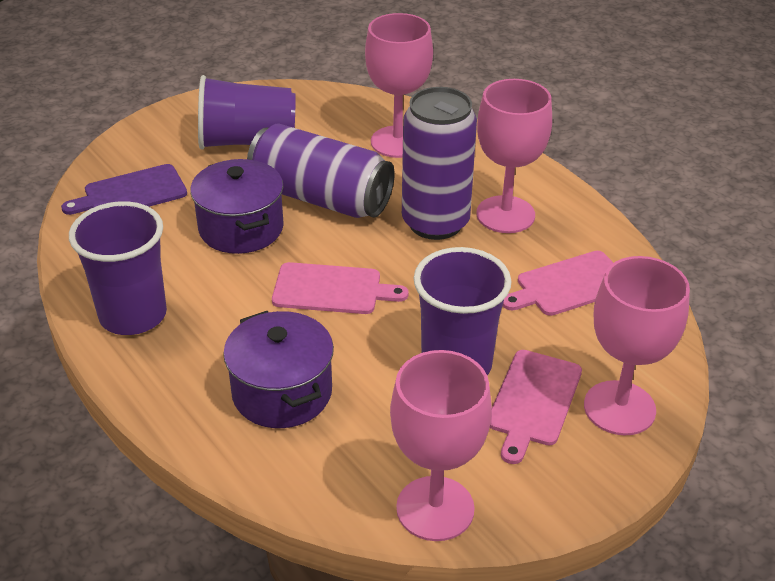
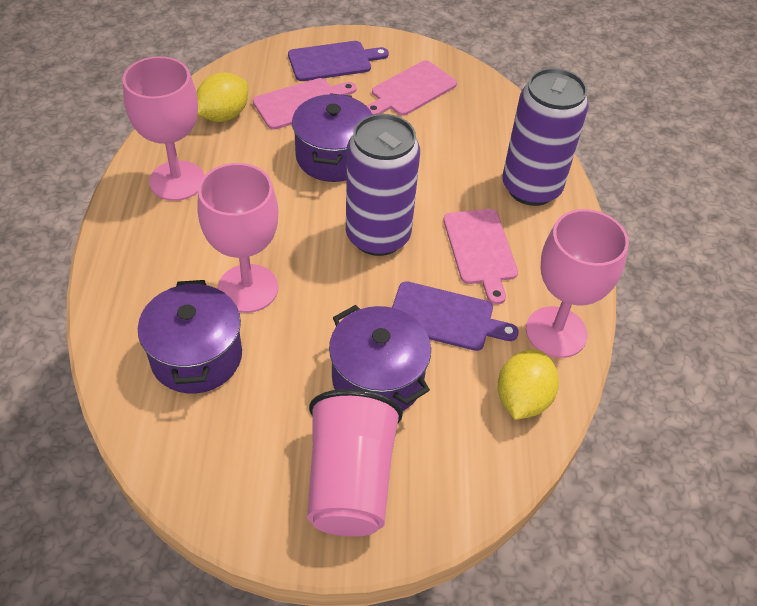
pink cup: 0 -> 1
pink goblet: 4 -> 3
purple cup: 3 -> 0
purple cutting board: 1 -> 2
purple pot: 2 -> 3
yellow lemon: 0 -> 2

